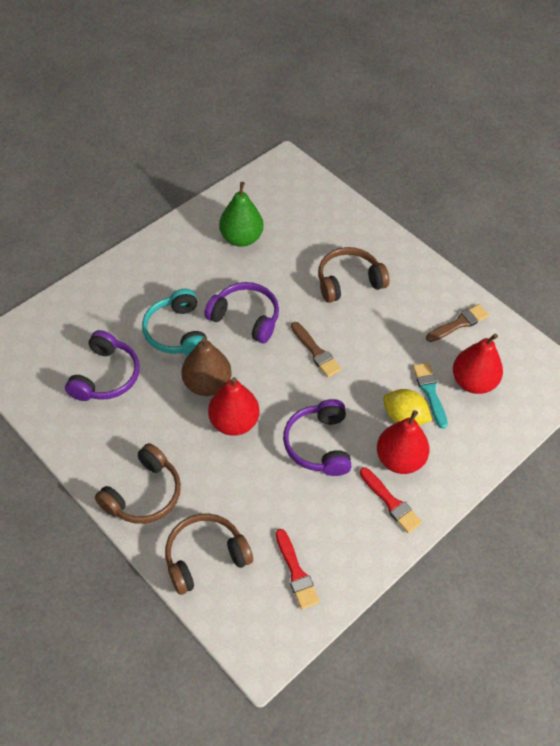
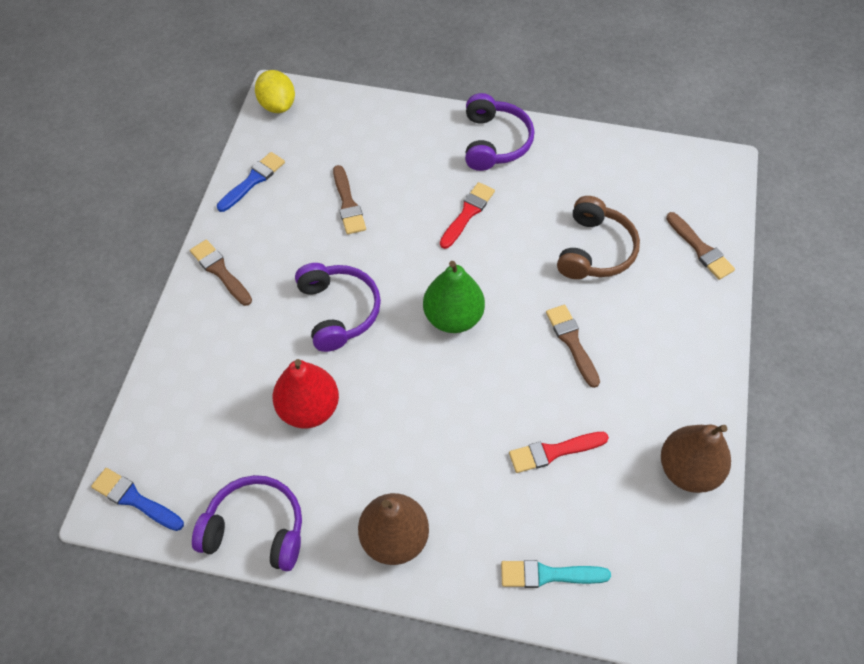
blue brush: 0 -> 2
brown brush: 2 -> 4
brown headphones: 3 -> 1
brown pear: 1 -> 2
red pear: 3 -> 1
turquoise headphones: 1 -> 0

